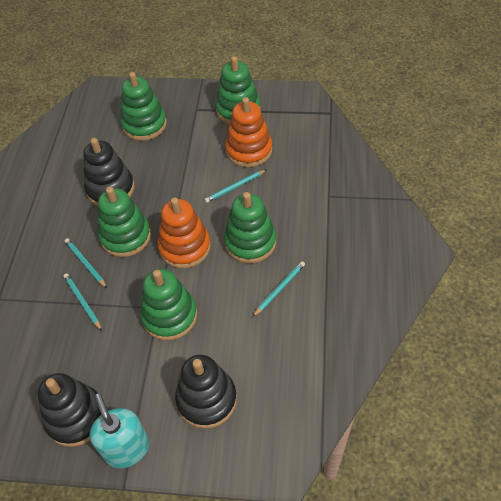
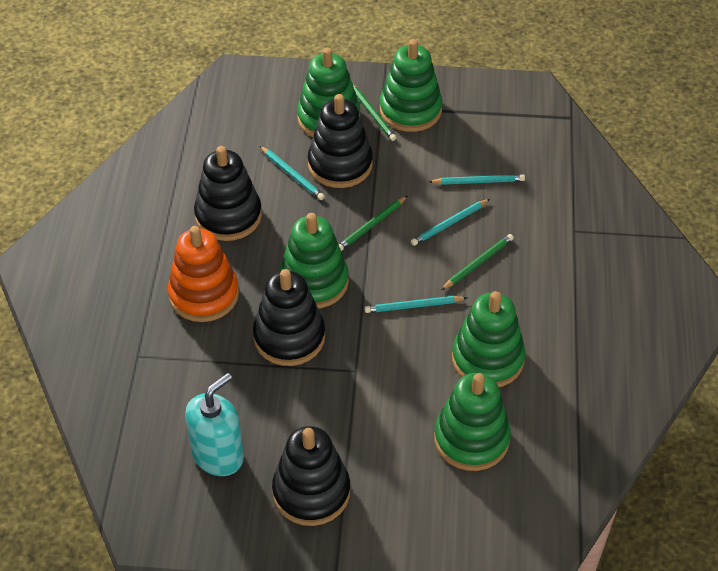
black stacking toy: 3 -> 4
green pencil: 0 -> 3
orange stacking toy: 2 -> 1

